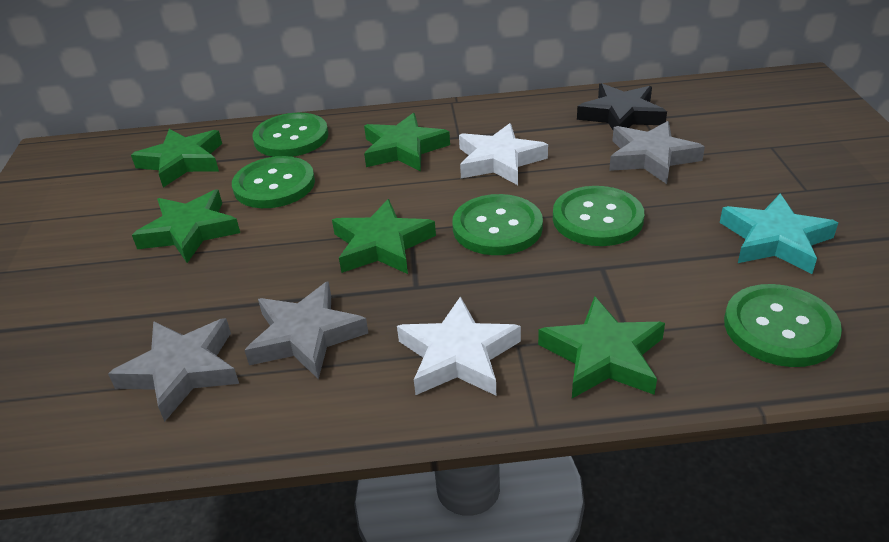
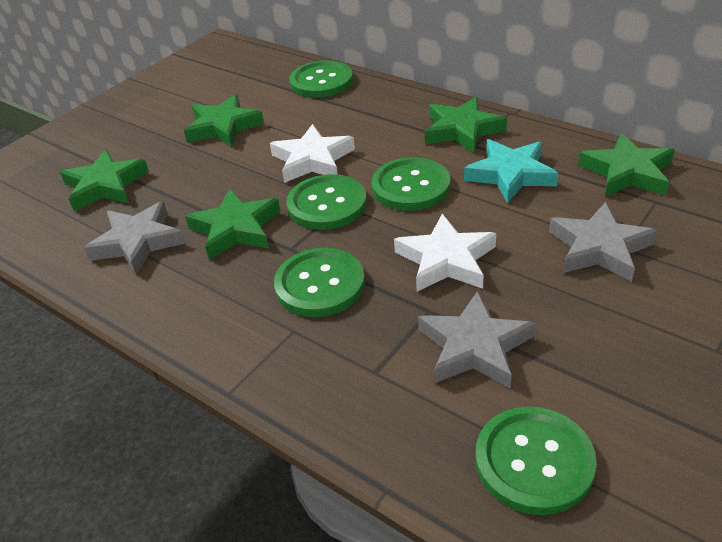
black star: 1 -> 0

